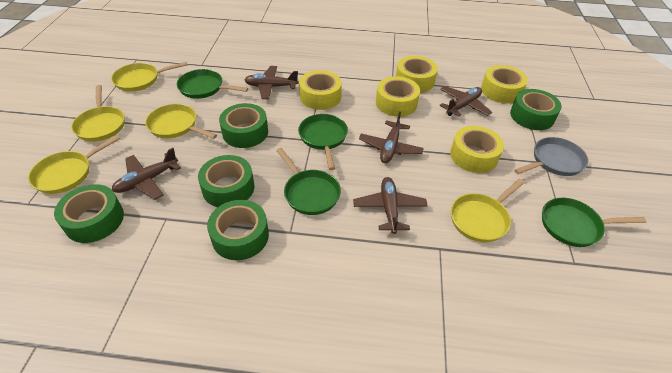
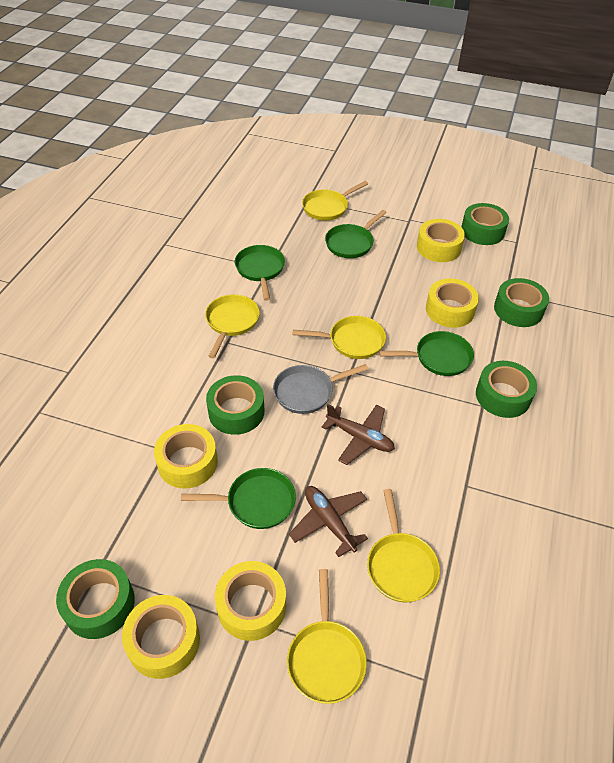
brown plane: 5 -> 2

